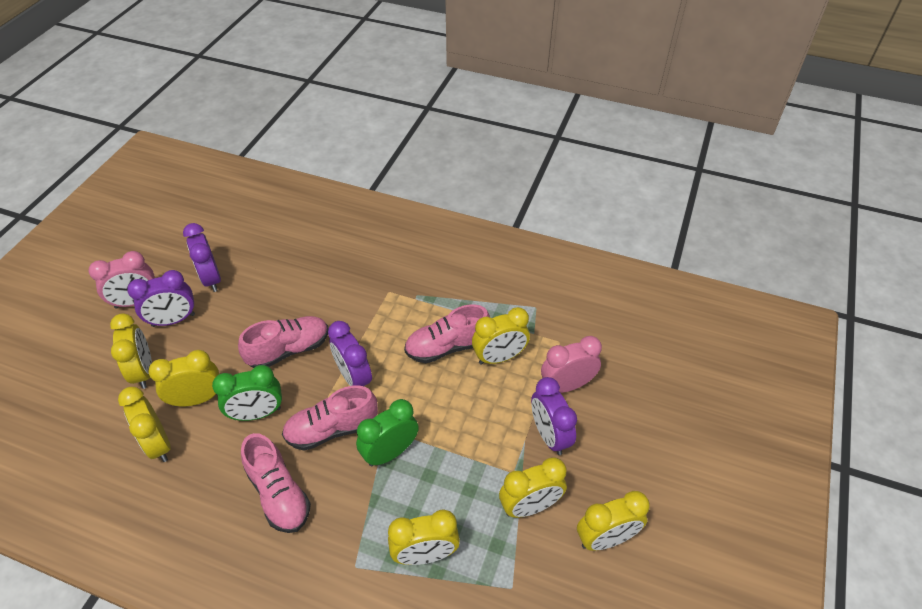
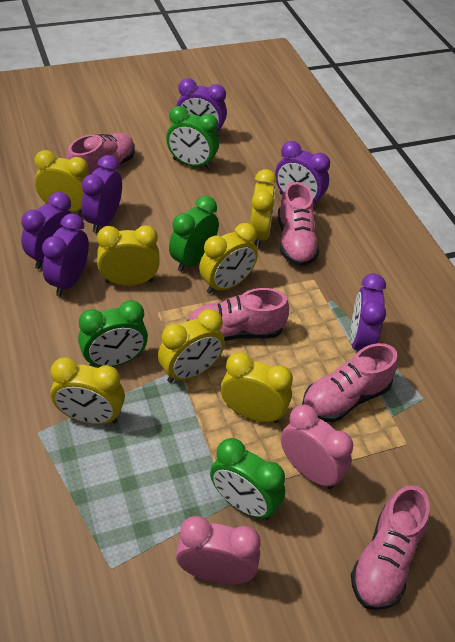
green clock: 2 -> 4
pink shoe: 4 -> 5
purple clock: 4 -> 6

